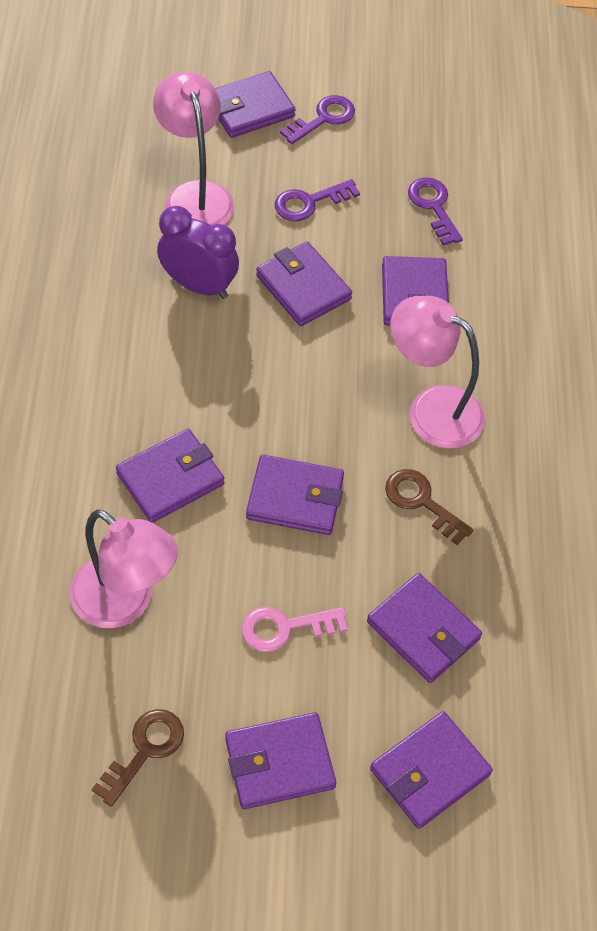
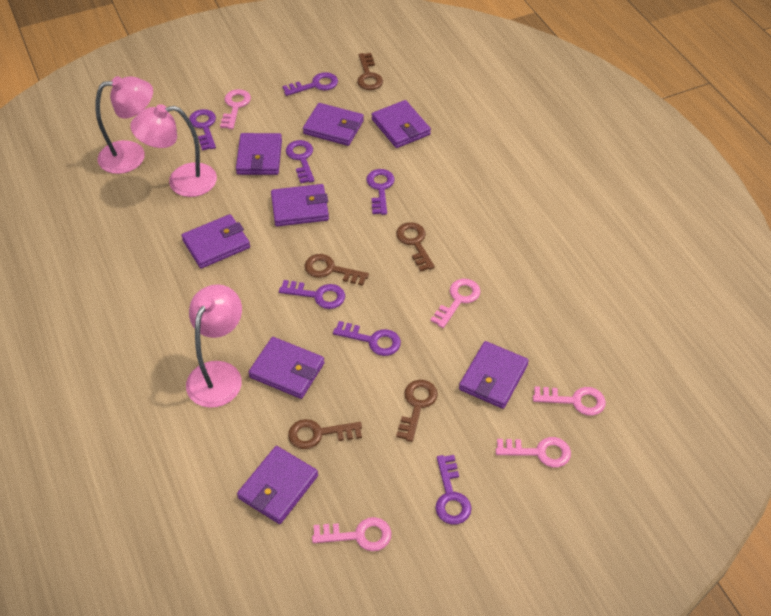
brown key: 2 -> 5
pink key: 1 -> 5
purple clock: 1 -> 0
purple key: 3 -> 7

